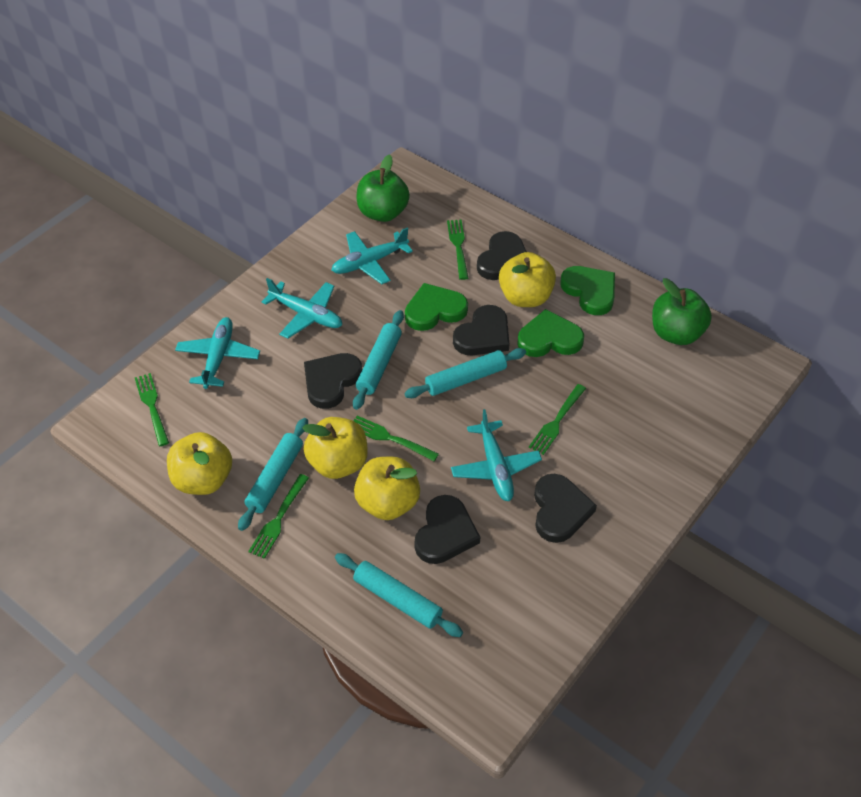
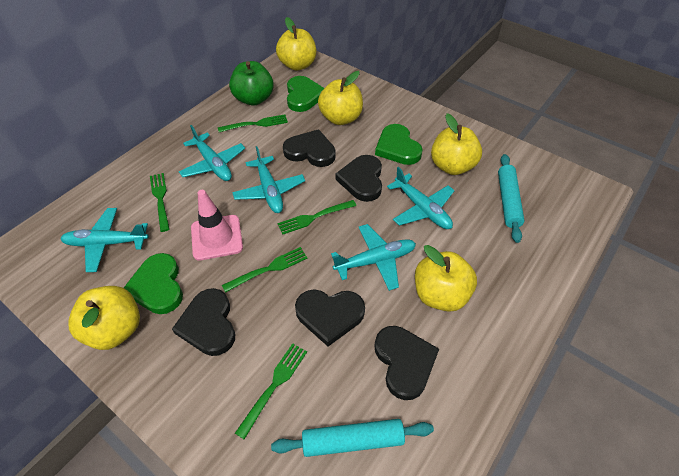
green apple: 2 -> 1
pink traffic cone: 0 -> 1
turquoise plane: 4 -> 5
turquoise rolling pin: 4 -> 2
yellow apple: 4 -> 5

